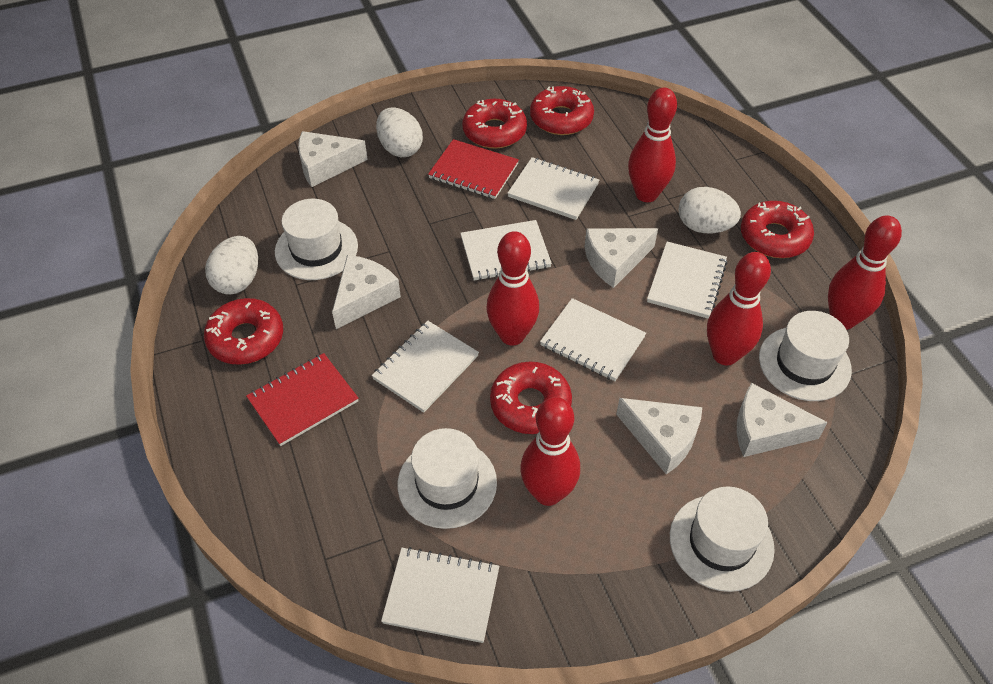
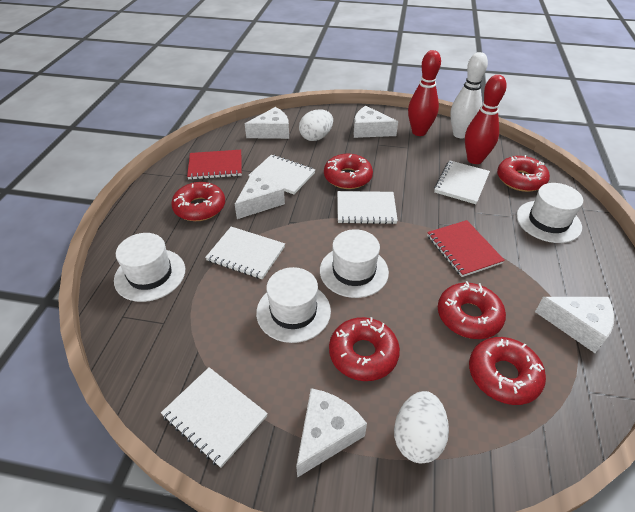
red bowling pin: 5 -> 2
red donut: 5 -> 6
white bowling pin: 0 -> 1
white egg: 3 -> 2
white notebook: 6 -> 5

